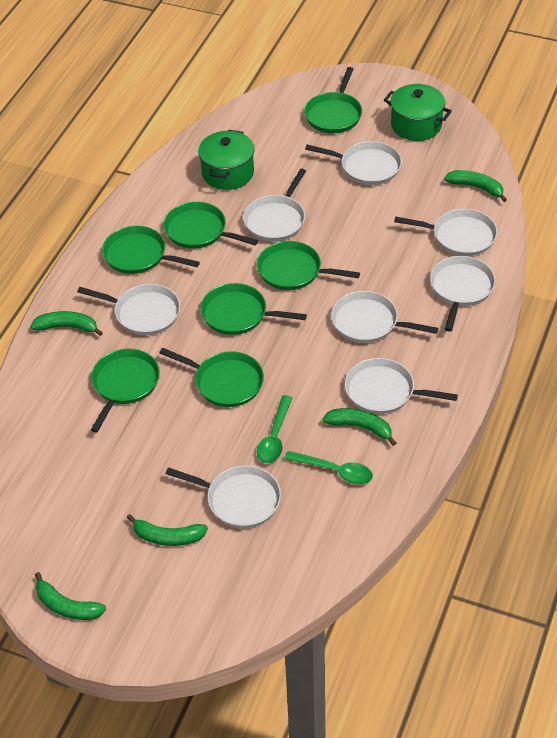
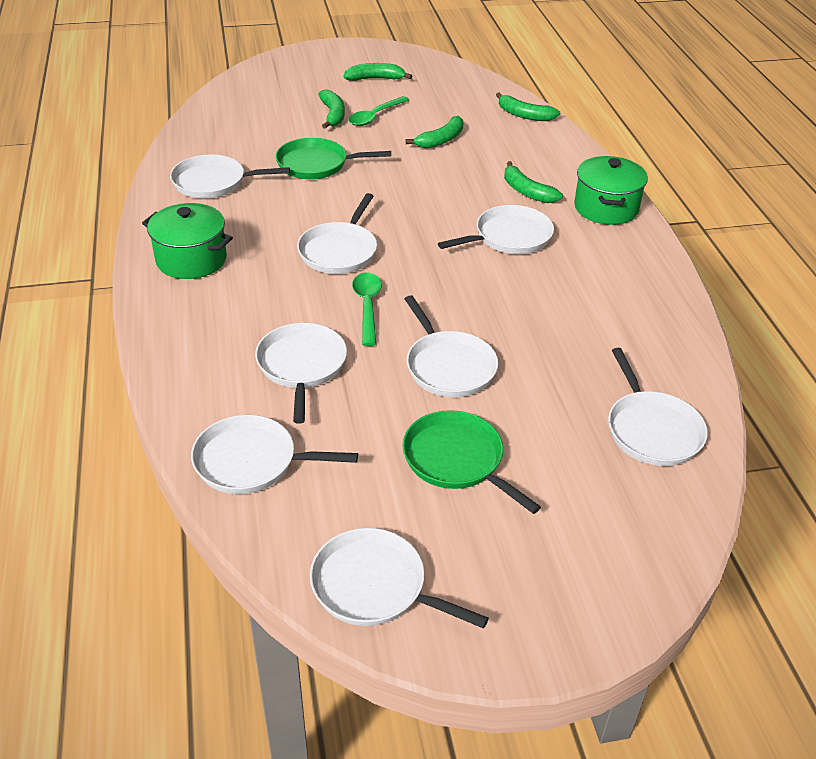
green pan: 7 -> 2

